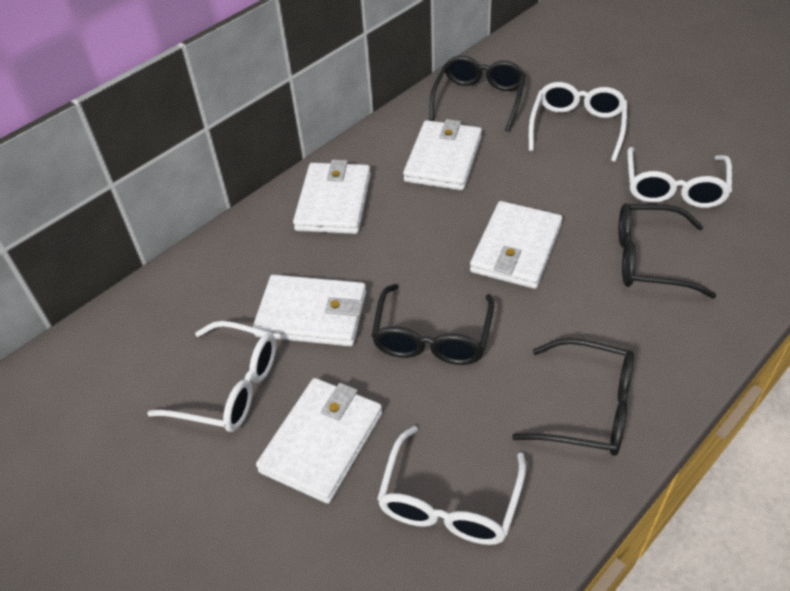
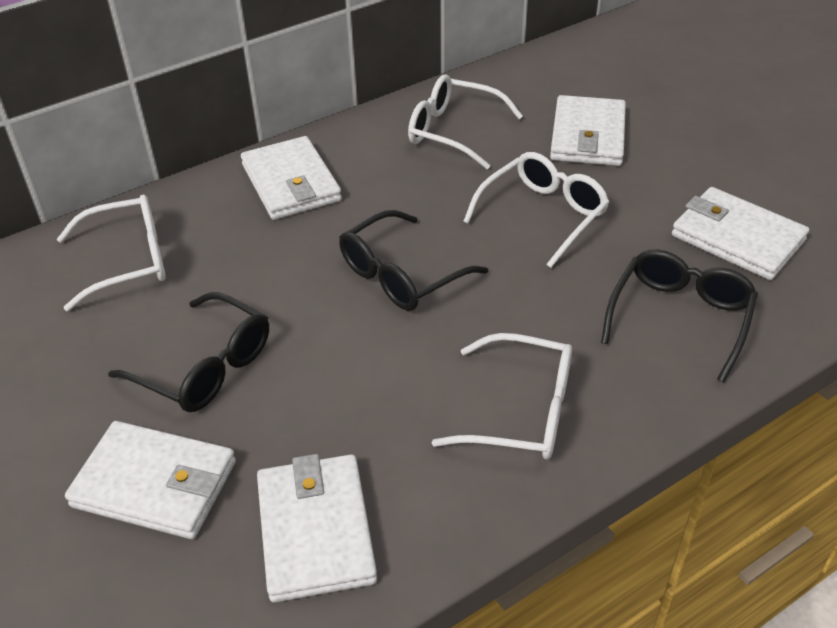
black glasses: 4 -> 3

